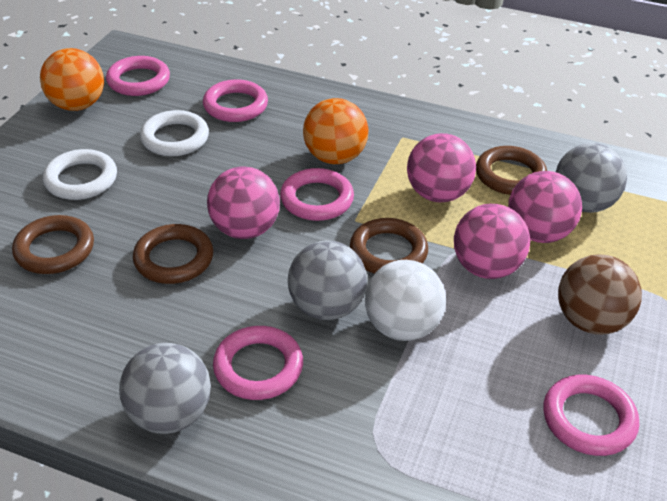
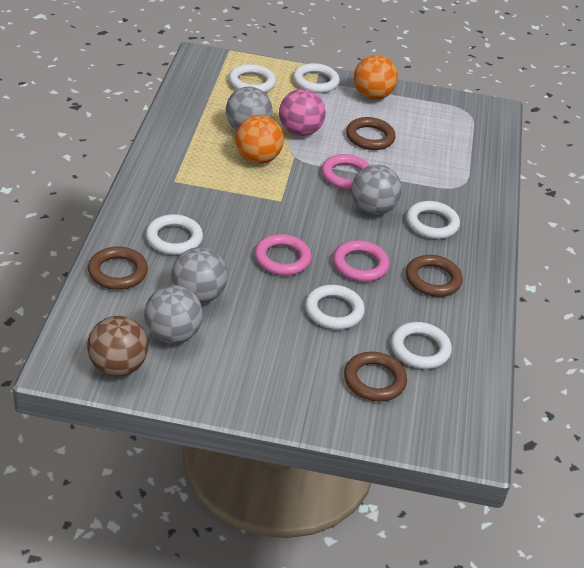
grey ball: 3 -> 4
pink ball: 4 -> 1
pink ring: 5 -> 3
white ball: 1 -> 0
white ring: 2 -> 6

